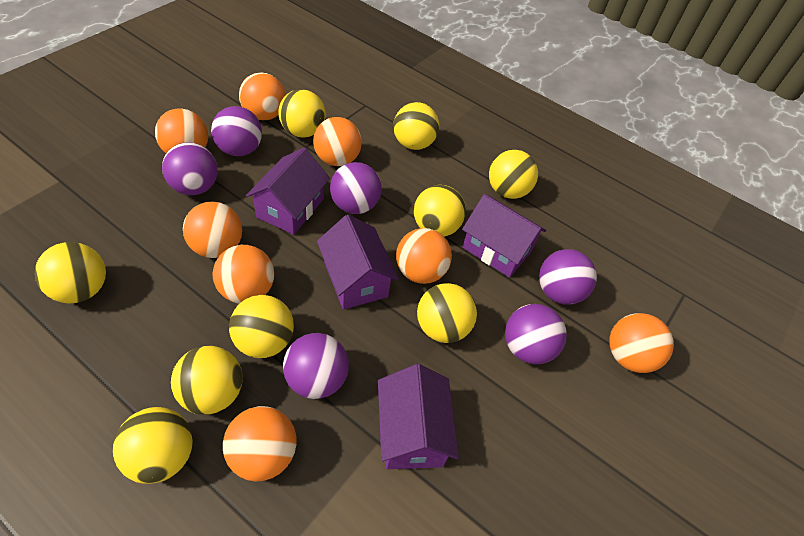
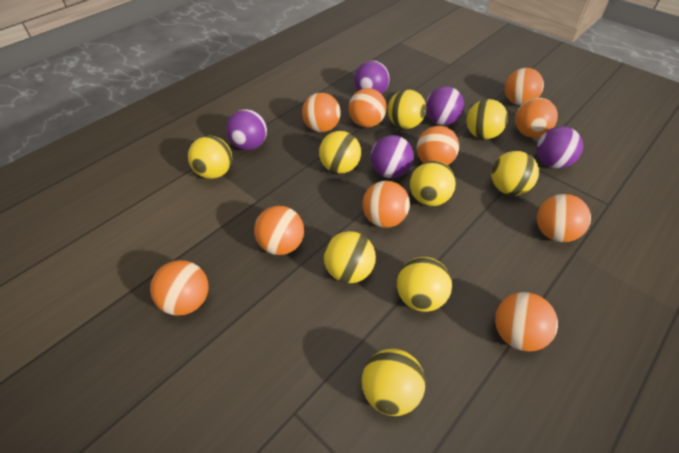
orange ball: 8 -> 10
purple ball: 6 -> 5
purple house: 4 -> 0

